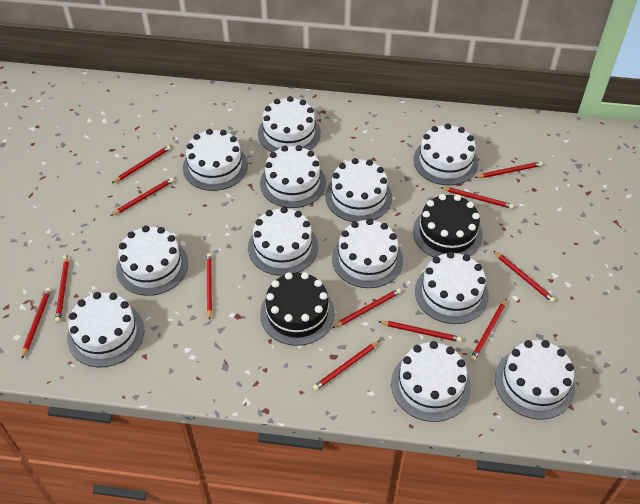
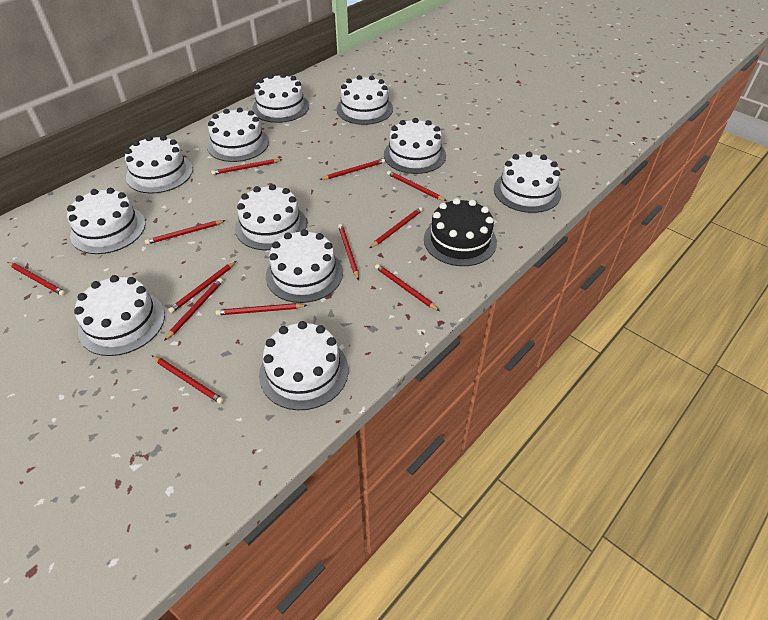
black cake: 2 -> 1
white cake: 12 -> 11

